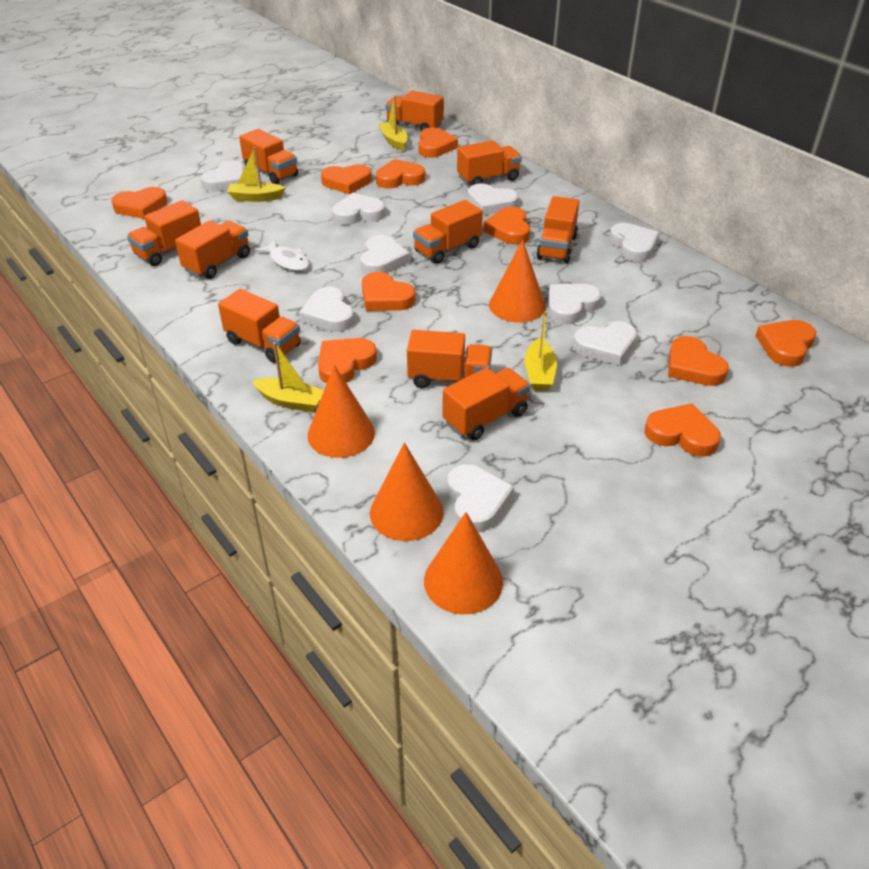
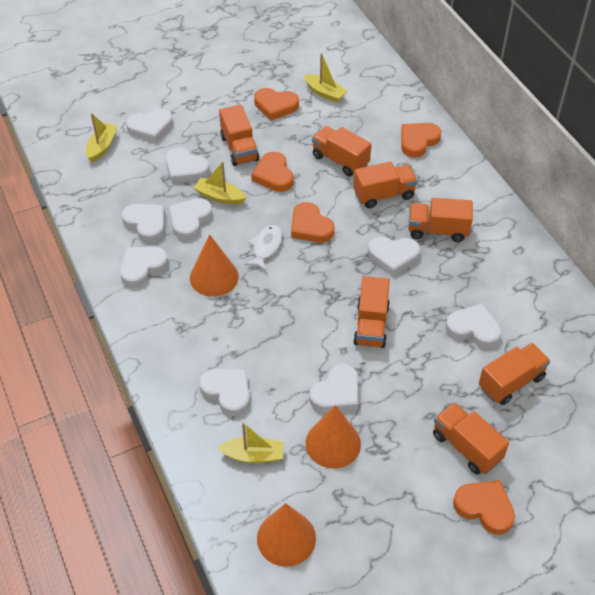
orange cone: 4 -> 3
orange heart: 10 -> 5
orange truck: 10 -> 7

